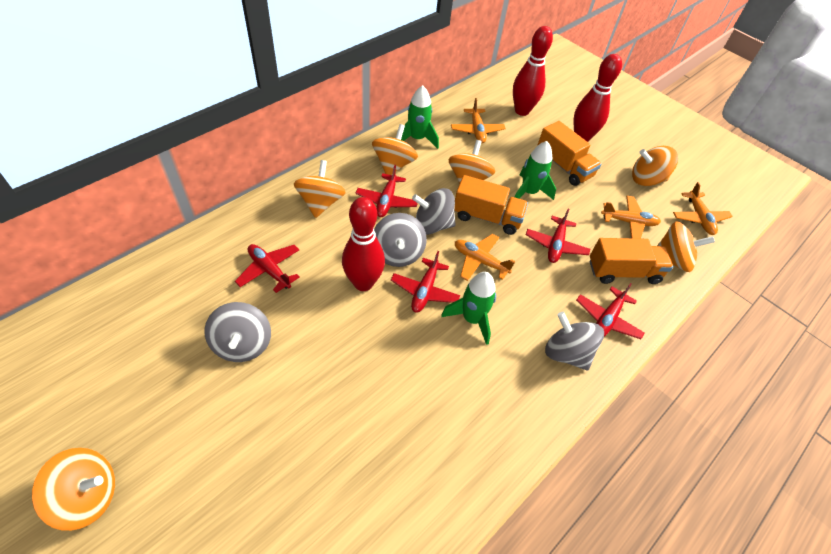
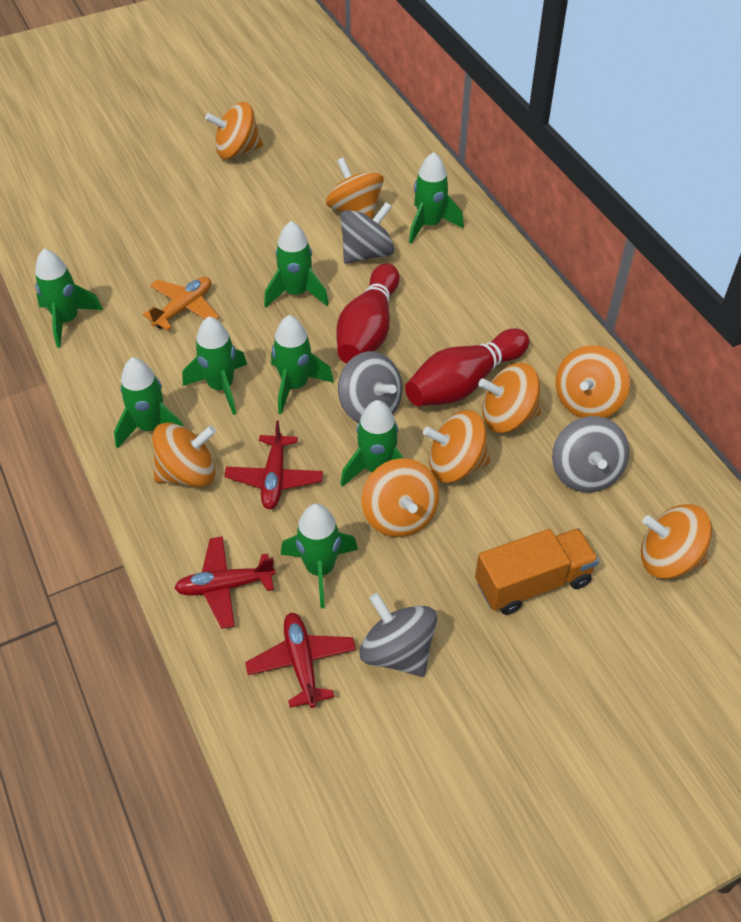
green rocket: 3 -> 8
orange plane: 4 -> 1
orange spinning top: 6 -> 8
orange truck: 3 -> 1
red bowling pin: 3 -> 2
red plane: 5 -> 3

